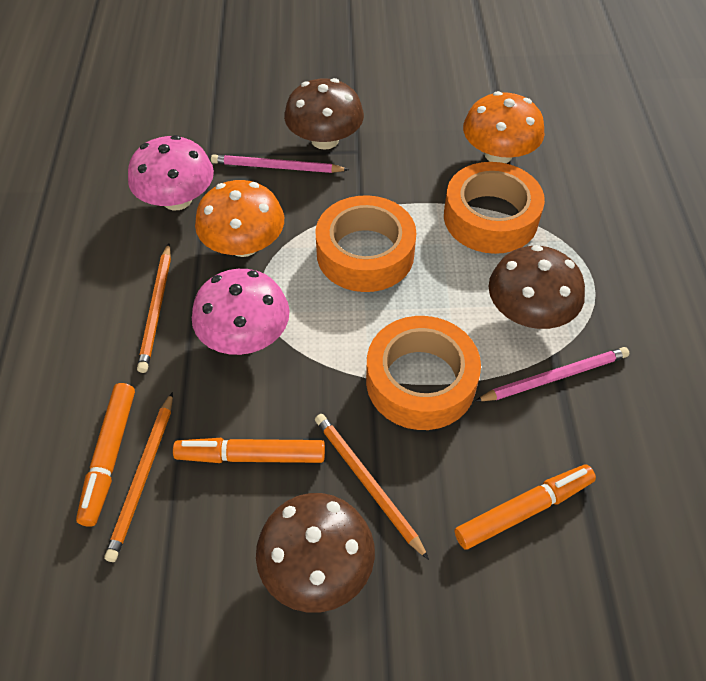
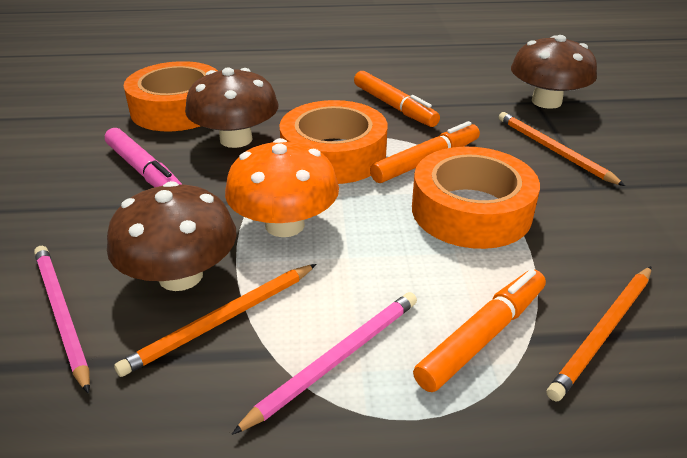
orange mushroom: 2 -> 1
pink marker: 0 -> 1
pink mushroom: 2 -> 0

